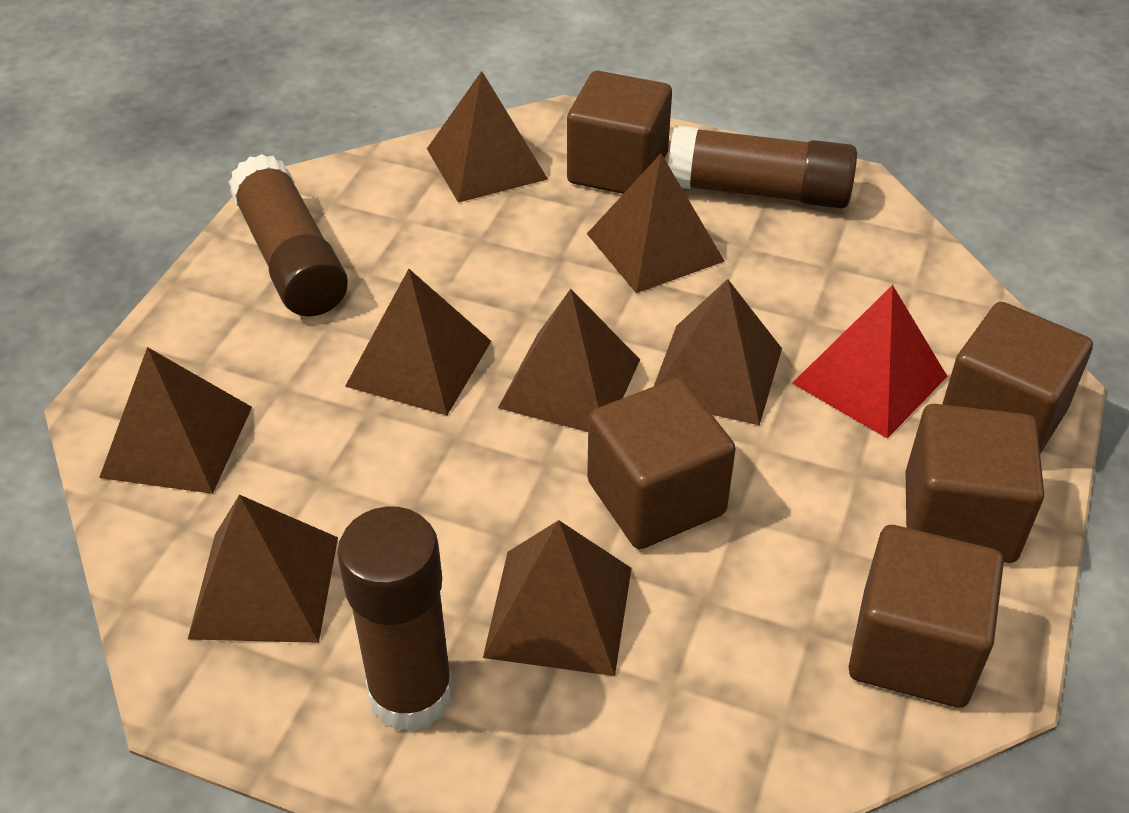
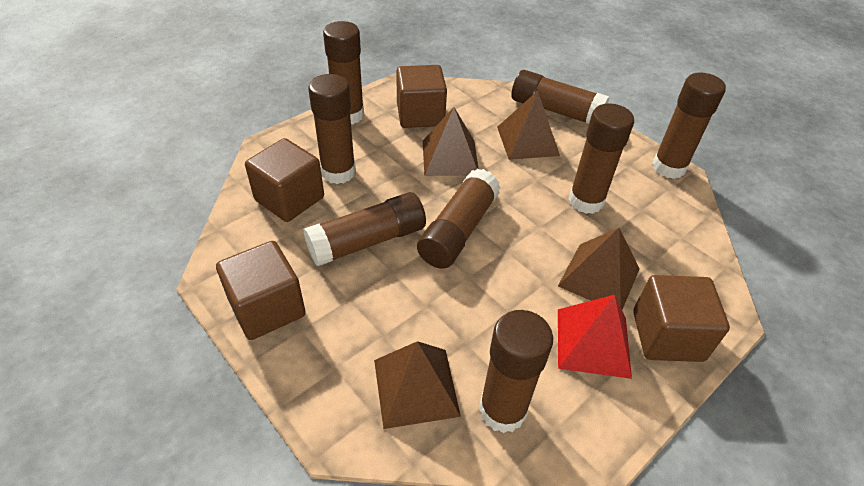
brown cube: 5 -> 4
brown glue stick: 3 -> 8
brown pyramid: 8 -> 4

